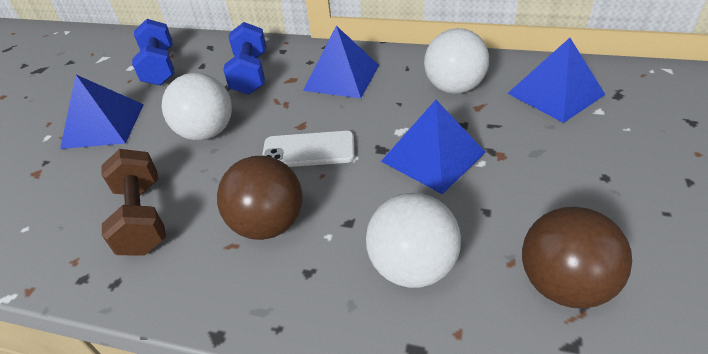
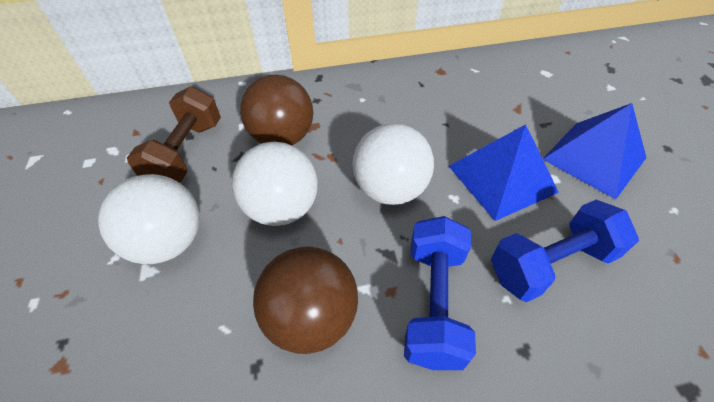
blue pyramid: 4 -> 2
white phone: 1 -> 0

